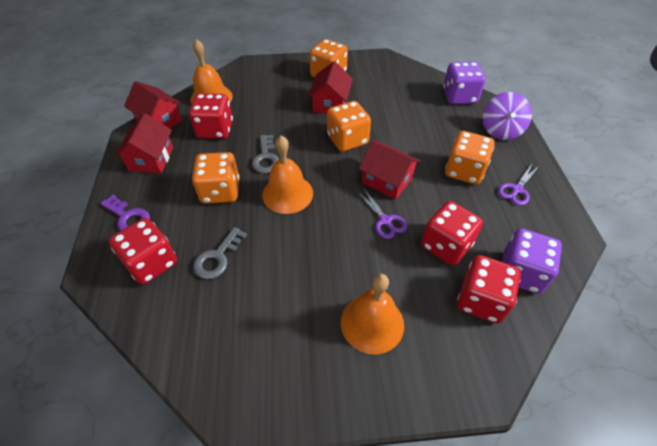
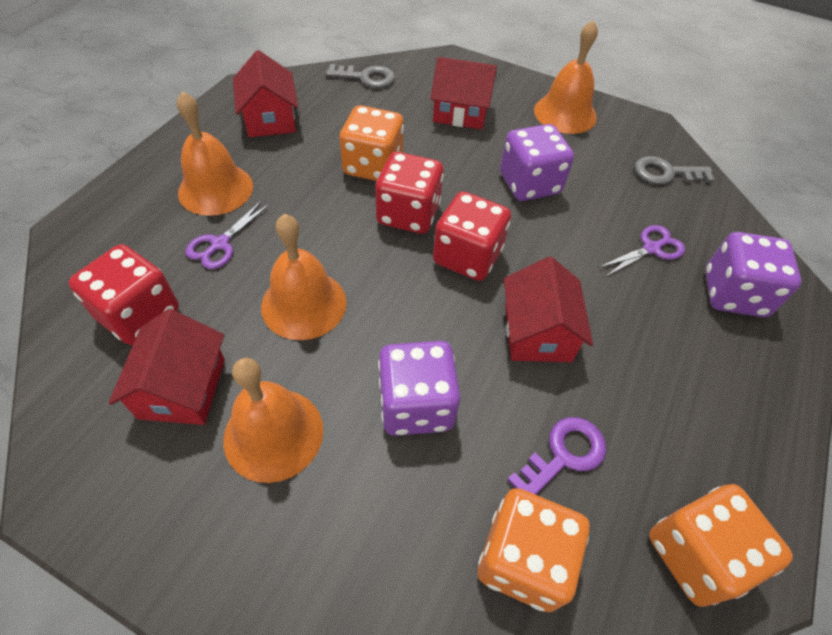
orange bell: 3 -> 4
orange dice: 4 -> 3
purple dice: 2 -> 3
purple spinning top: 1 -> 0
red dice: 4 -> 3

